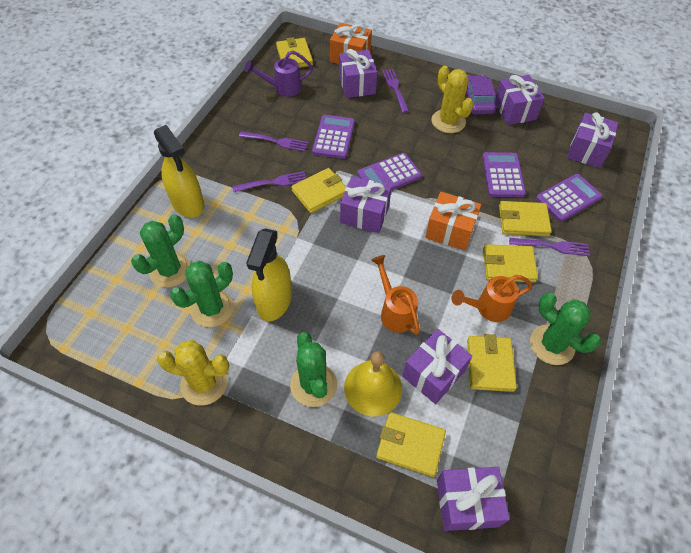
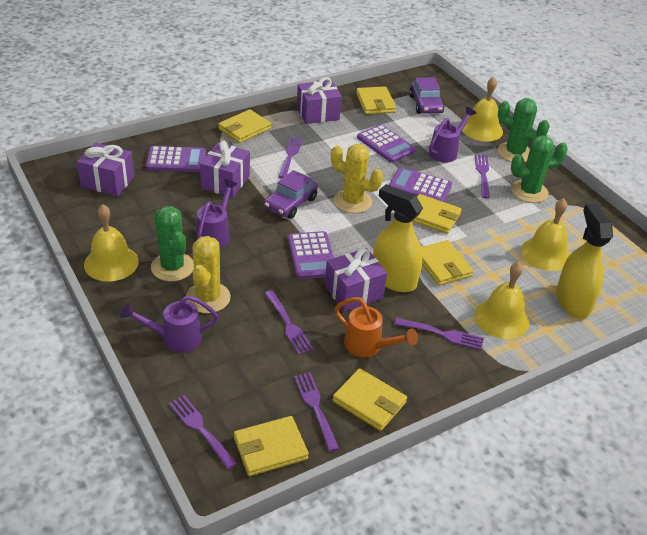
green cactus: 4 -> 3
orange gift: 2 -> 0
orange watering can: 2 -> 1
purple car: 1 -> 2
purple fork: 4 -> 6
purple gift: 6 -> 4
purple watering can: 1 -> 3
yellow bell: 1 -> 4

